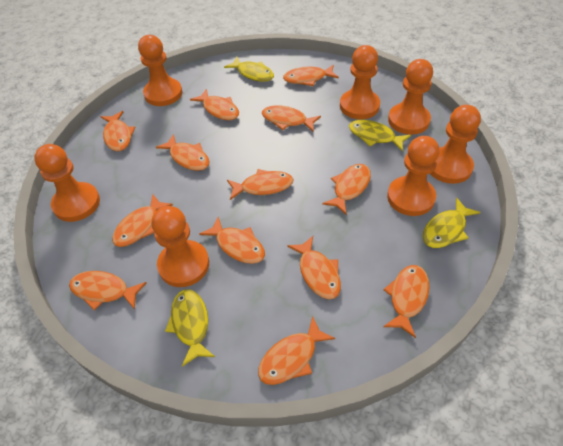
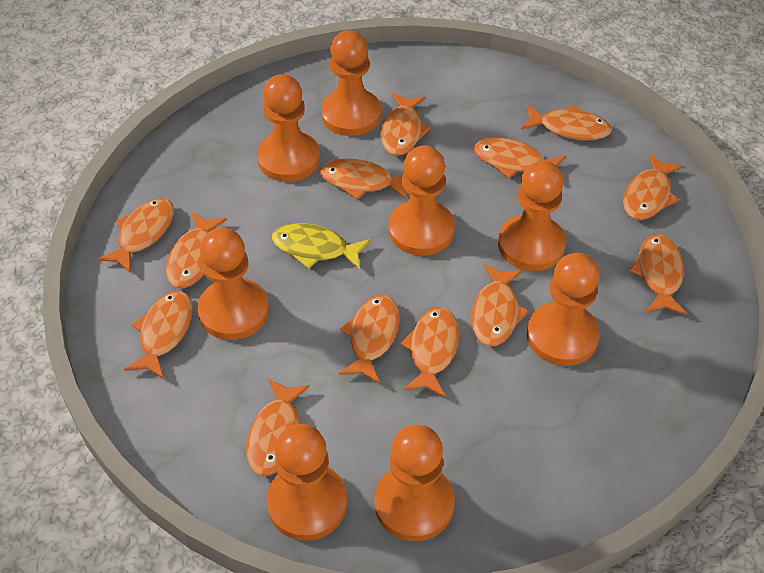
orange pawn: 7 -> 8
yellow fish: 4 -> 1

